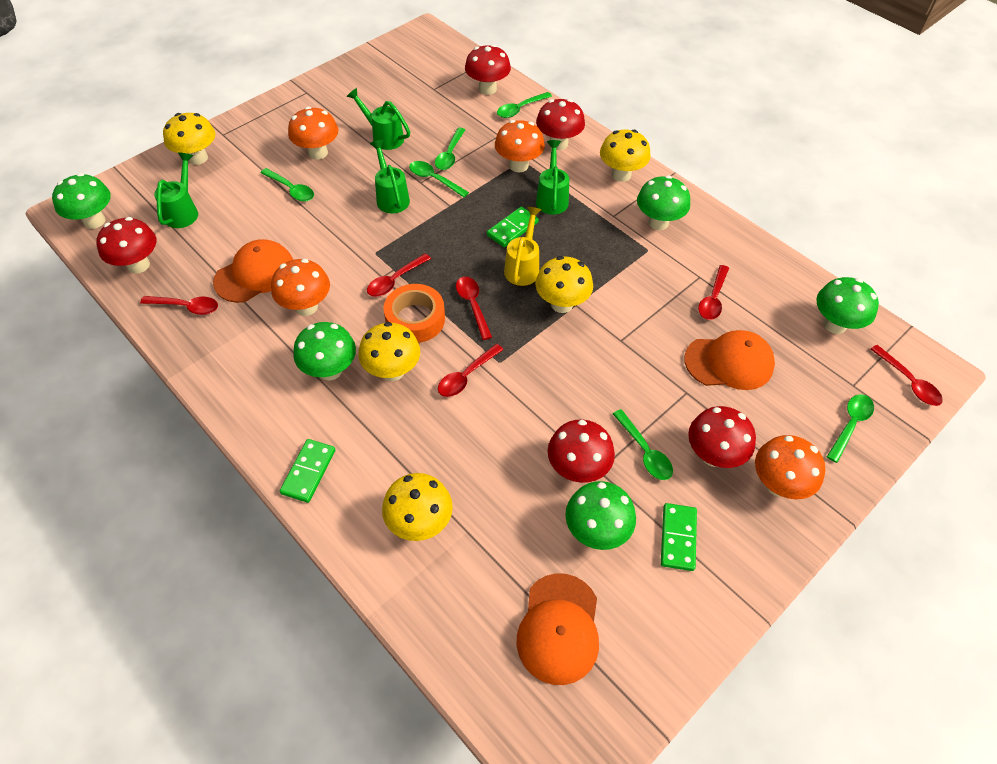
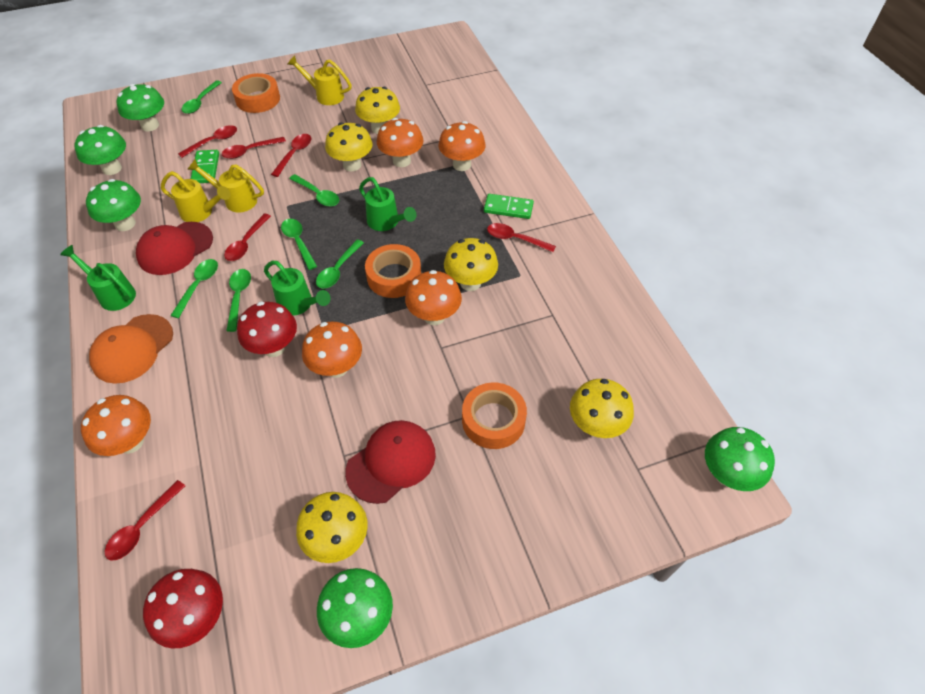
green domino: 3 -> 2
green watering can: 4 -> 3
orange cap: 3 -> 1
orange mushroom: 4 -> 5
orange tape: 1 -> 3
red cap: 0 -> 2
red mushroom: 5 -> 2
yellow watering can: 1 -> 3

